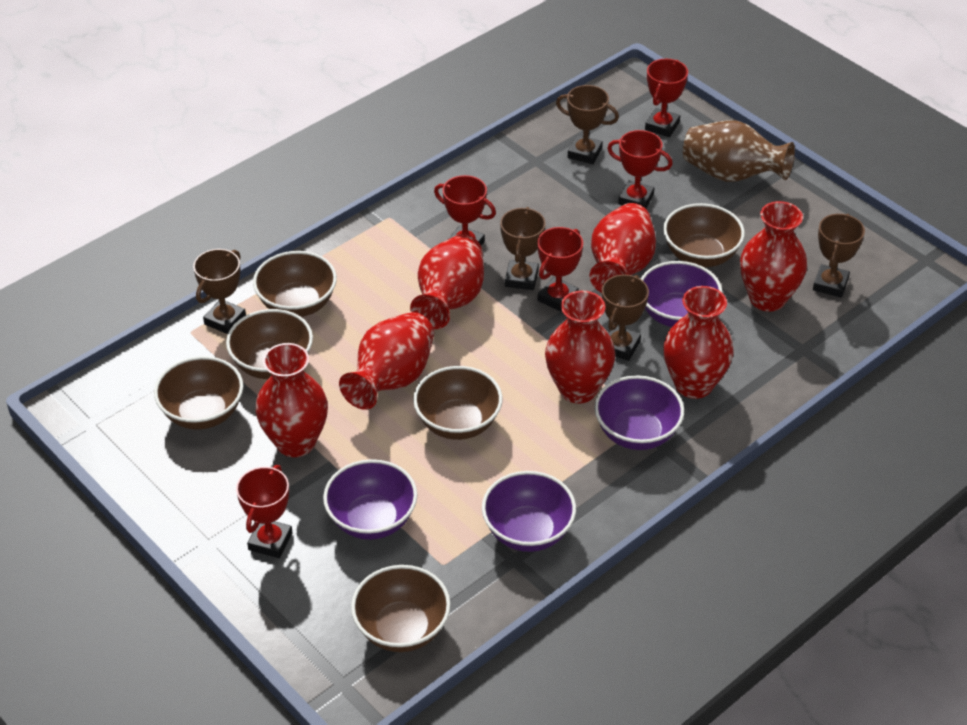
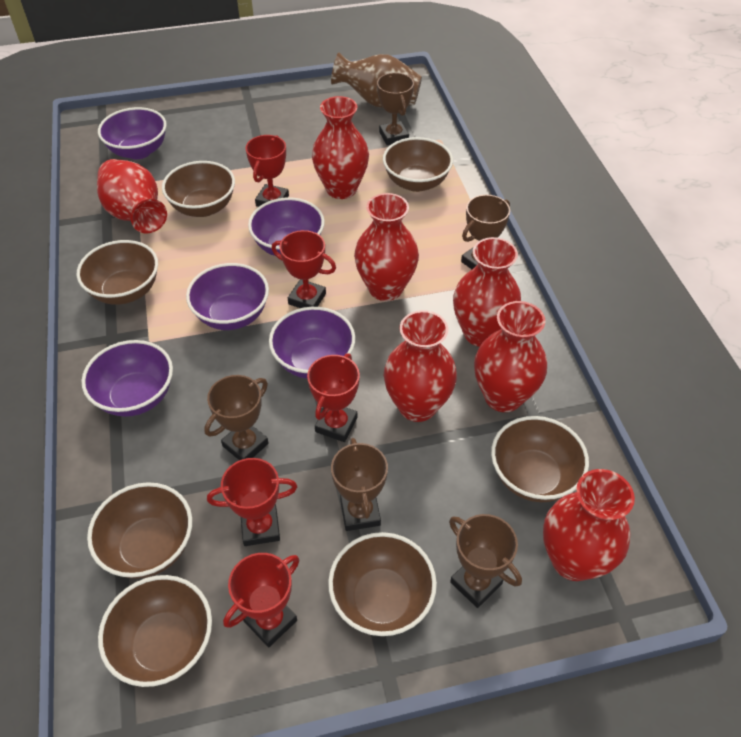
brown bowl: 6 -> 7
purple bowl: 4 -> 5

